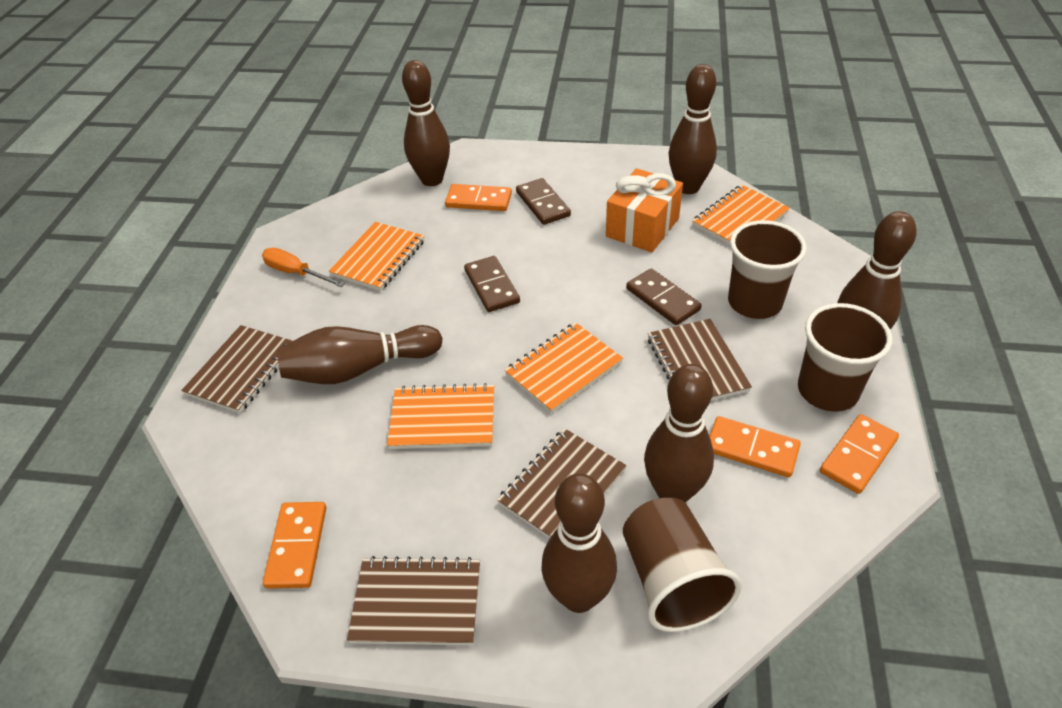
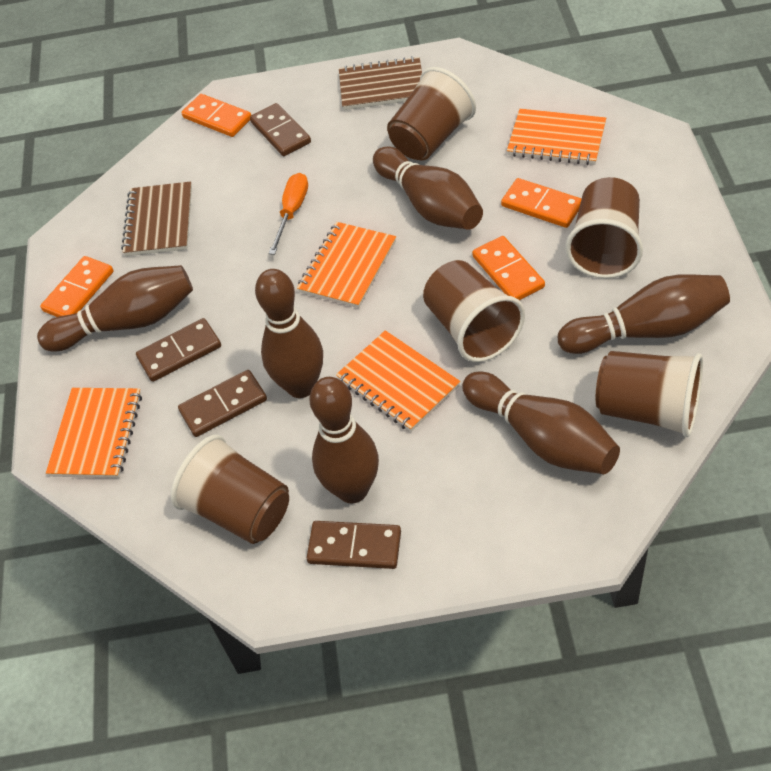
brown cup: 3 -> 5
brown domino: 3 -> 4
brown notebook: 4 -> 2
orange gift: 1 -> 0

